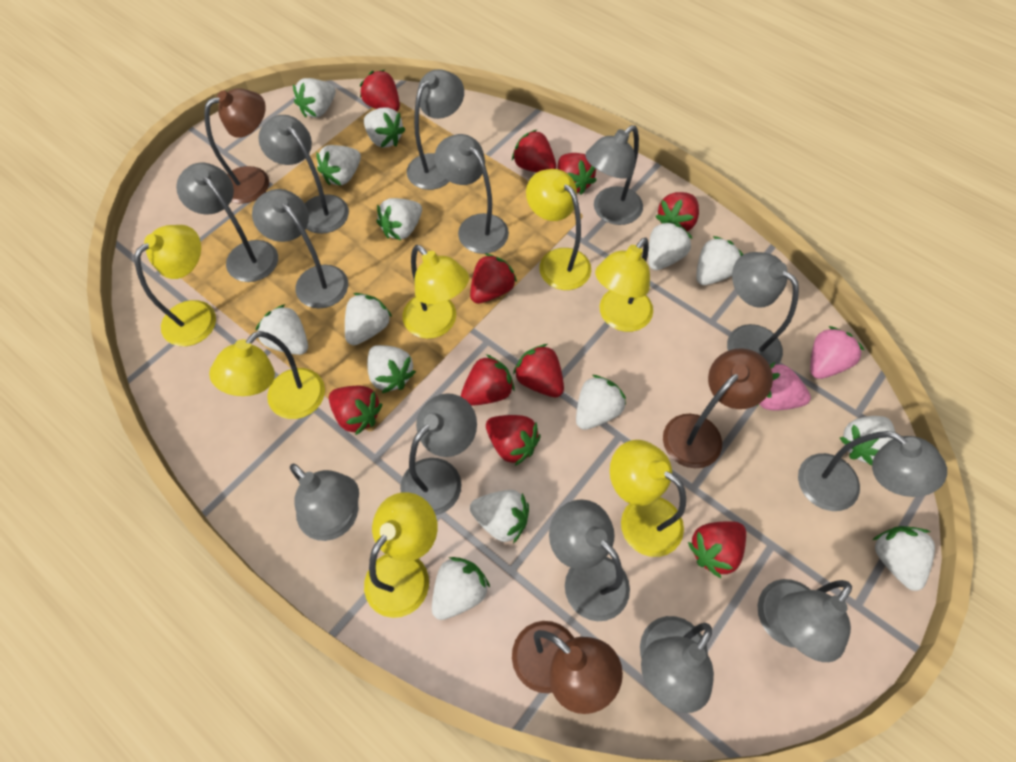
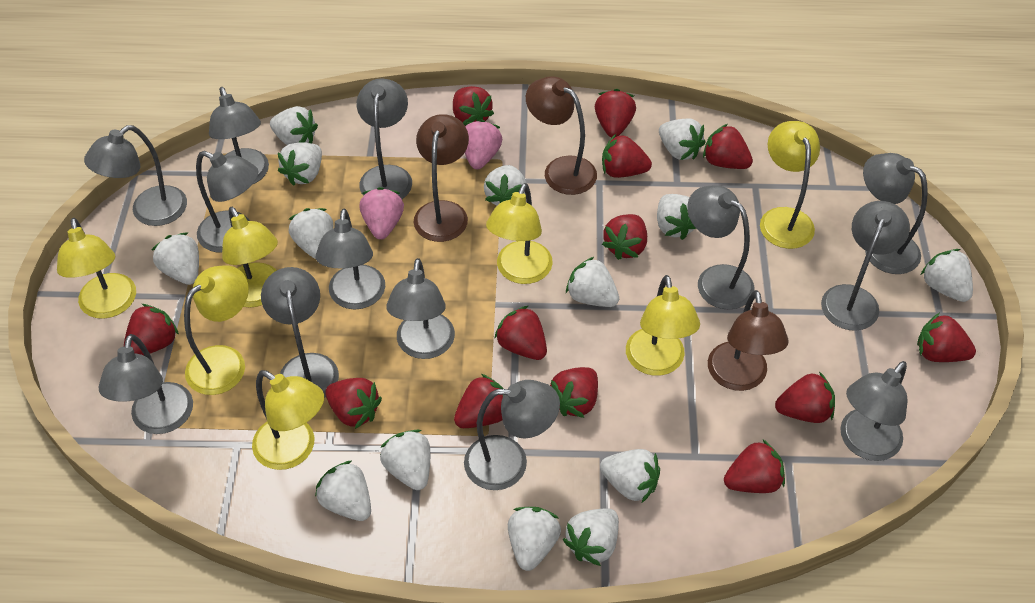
red strawberry: 10 -> 13

